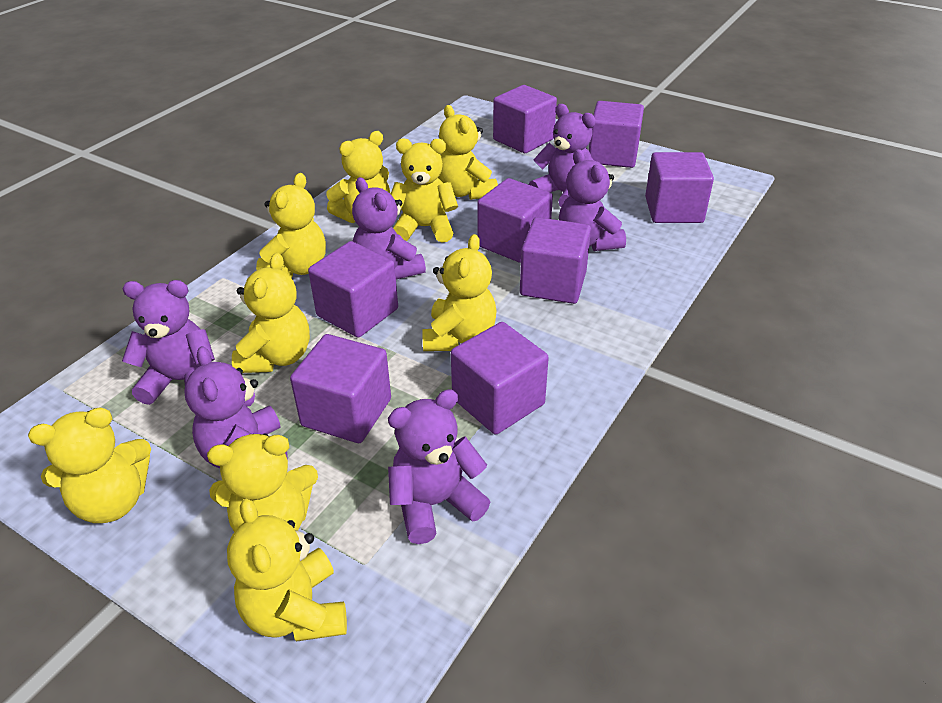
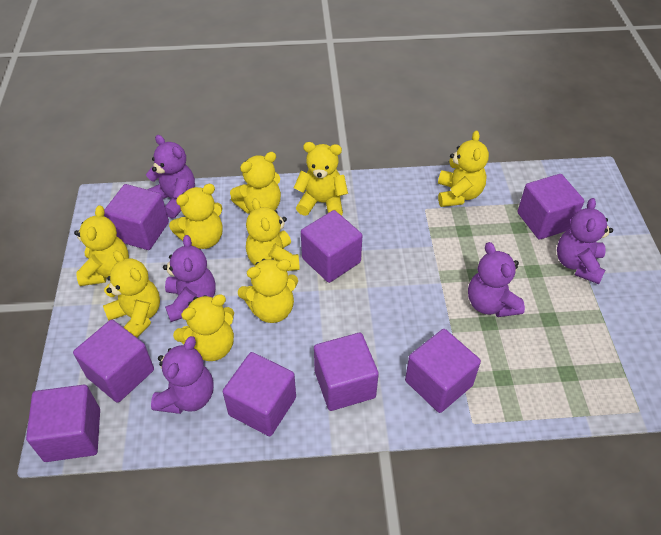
purple teddy bear: 6 -> 5

